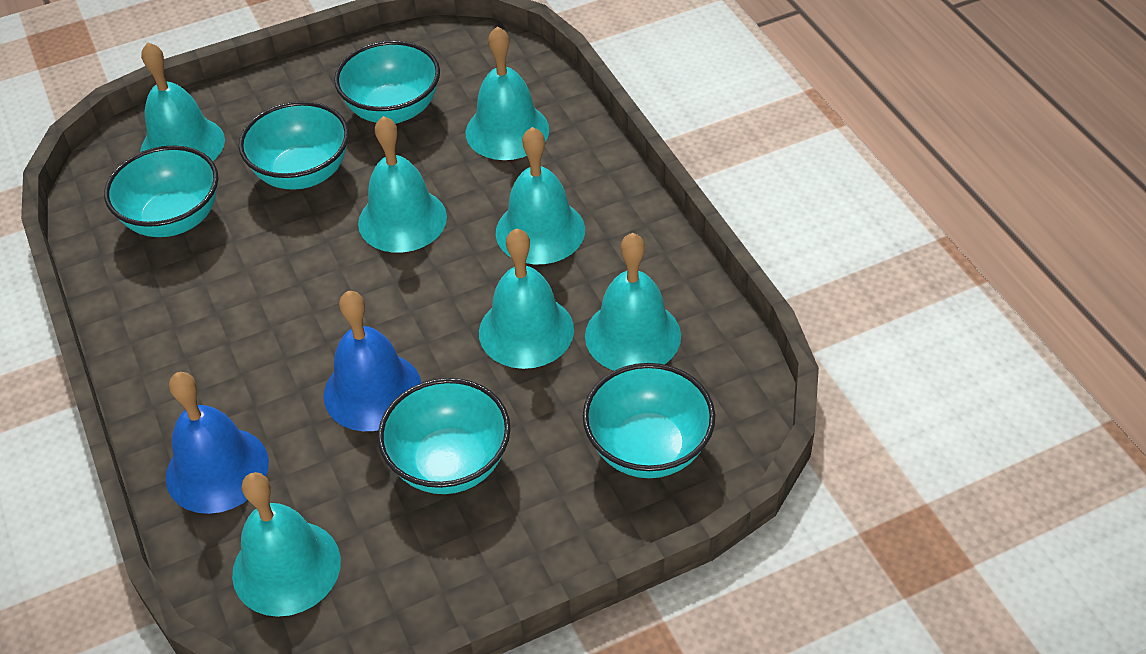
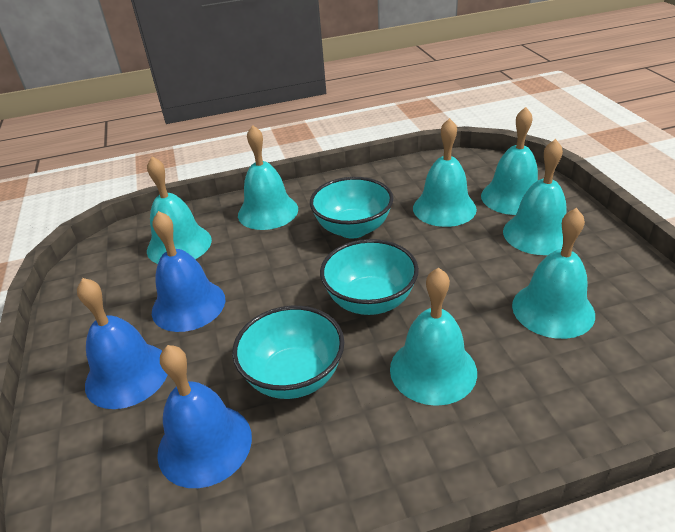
blue bell: 2 -> 3
turquoise bowl: 5 -> 3

